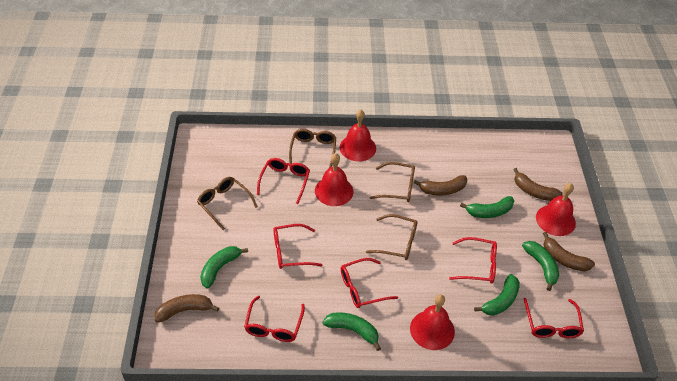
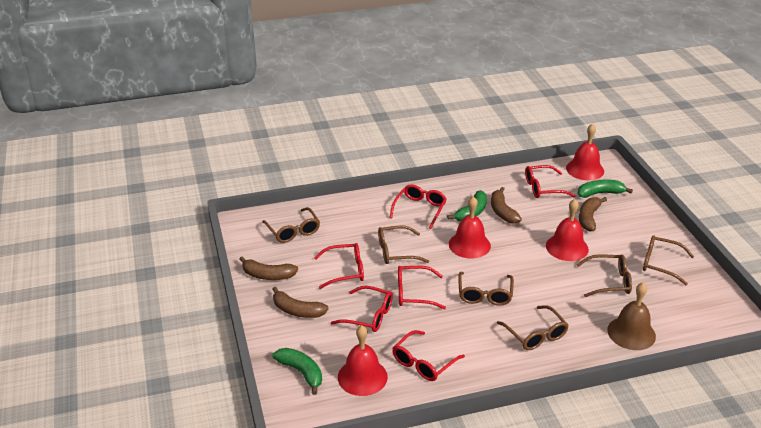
brown bell: 0 -> 1
brown glasses: 4 -> 6
green banana: 5 -> 3

